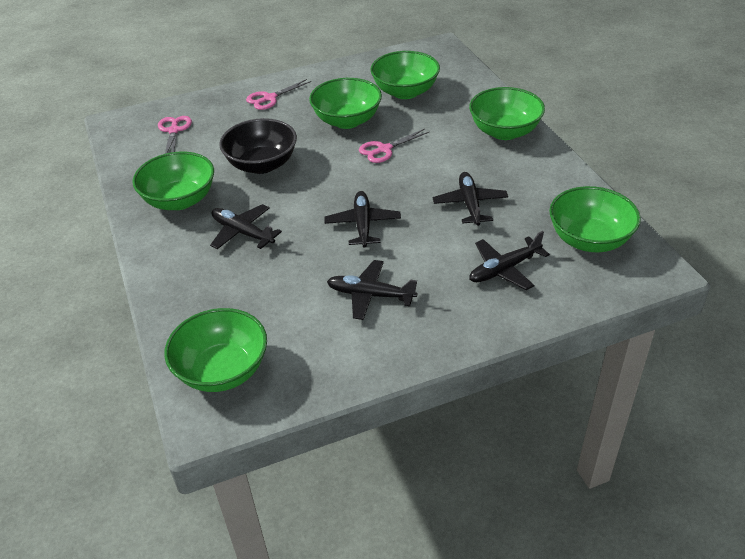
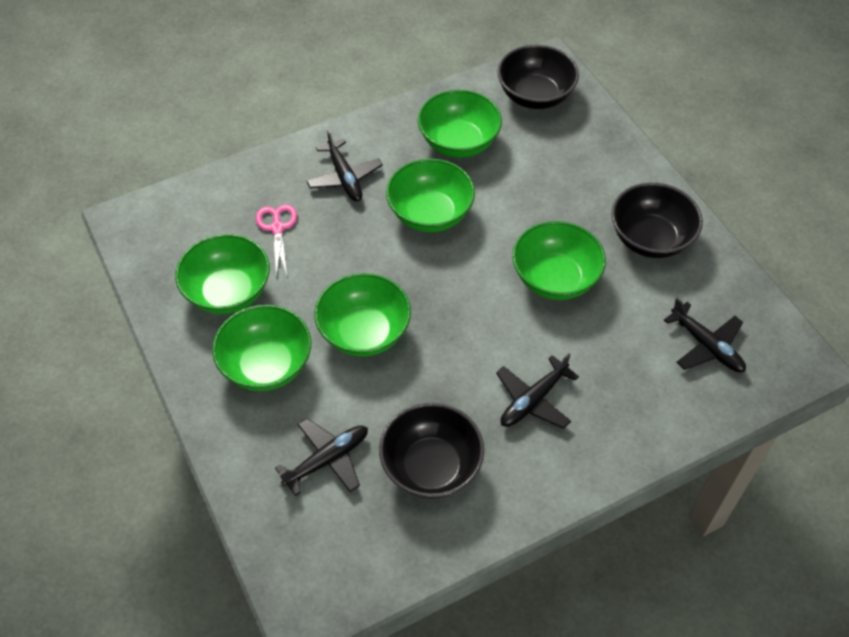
black bowl: 1 -> 3
black plane: 5 -> 4
pink scissors: 3 -> 1

